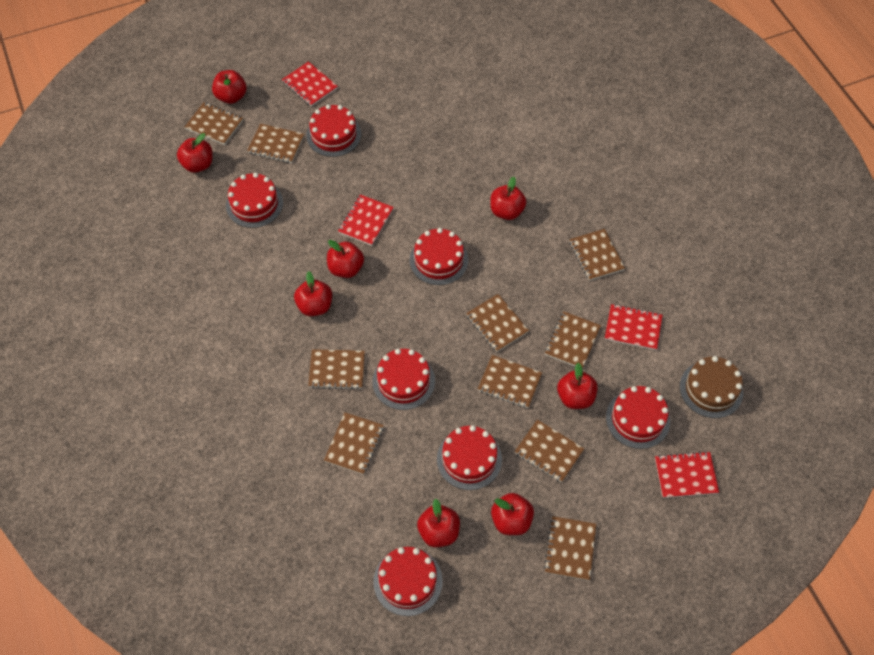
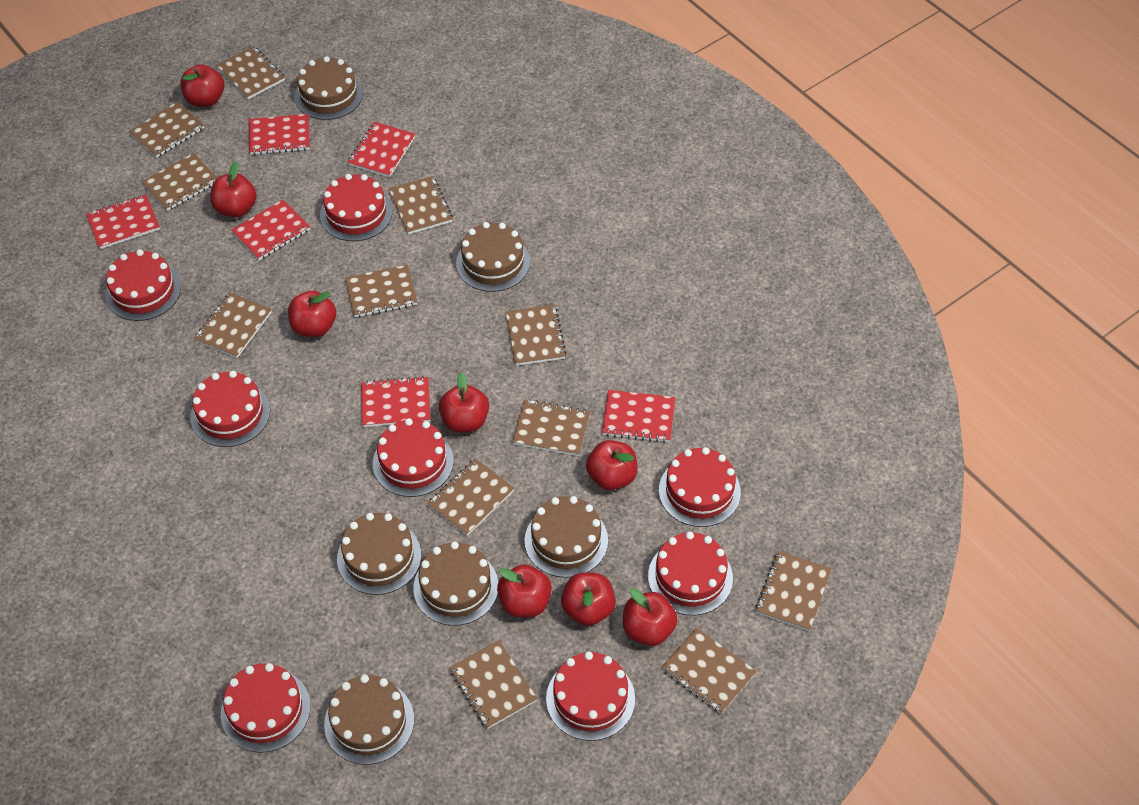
brown cake: 1 -> 6
brown notebook: 10 -> 12
red cake: 7 -> 8
red notebook: 4 -> 6

